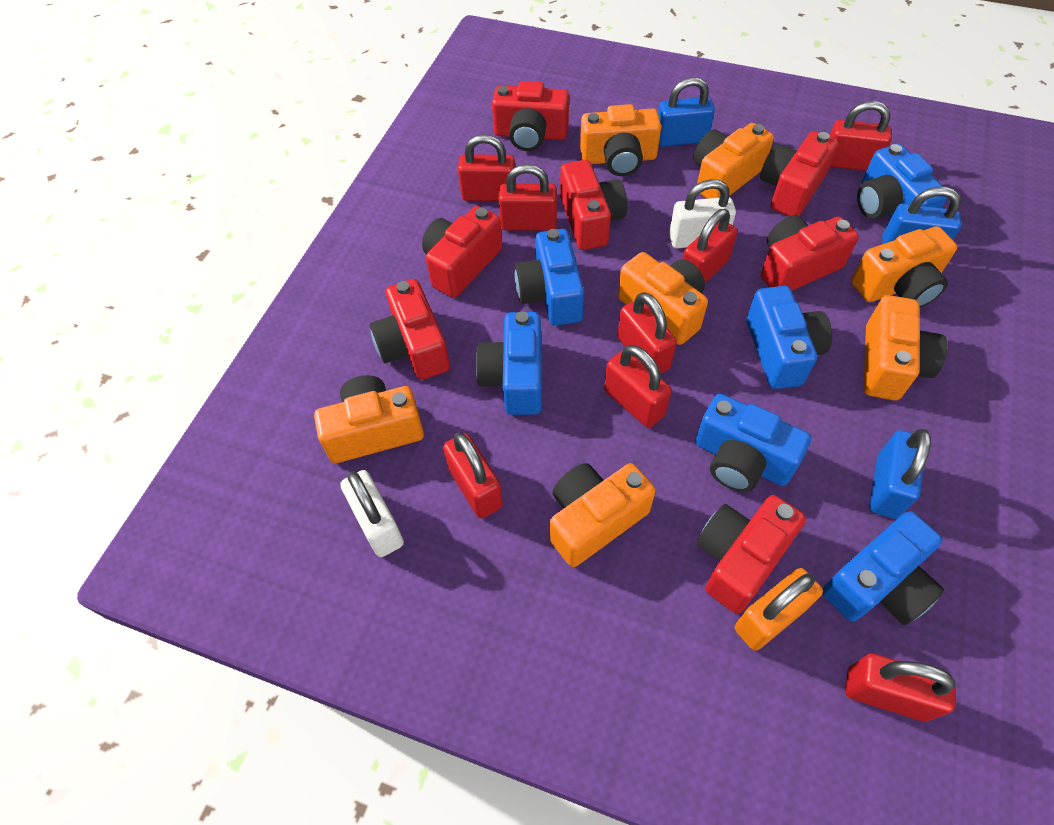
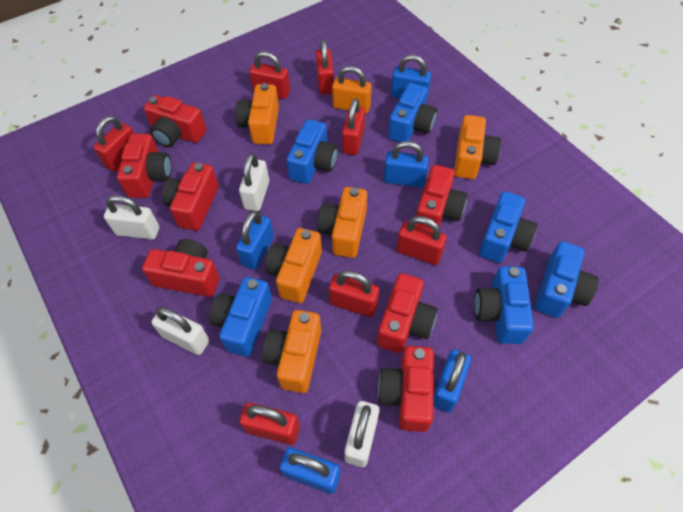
blue padlock: 3 -> 5
orange camera: 7 -> 5
red padlock: 8 -> 7
white padlock: 2 -> 4

